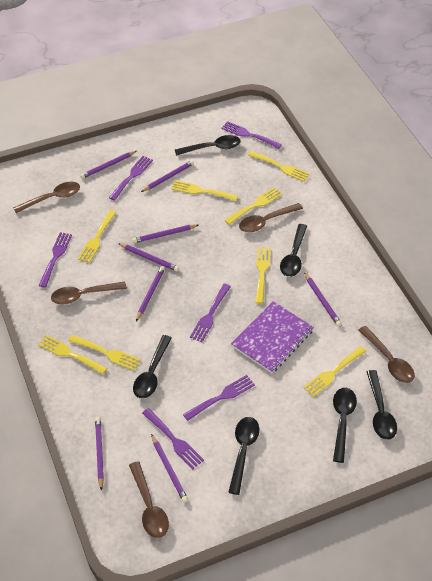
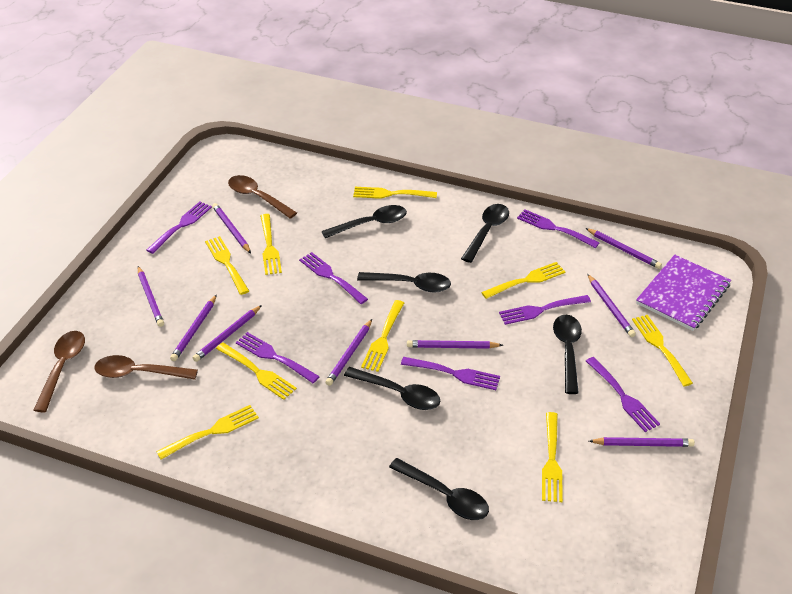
brown spoon: 5 -> 3
purple fork: 6 -> 7
purple pencil: 8 -> 9
yellow fork: 8 -> 9

